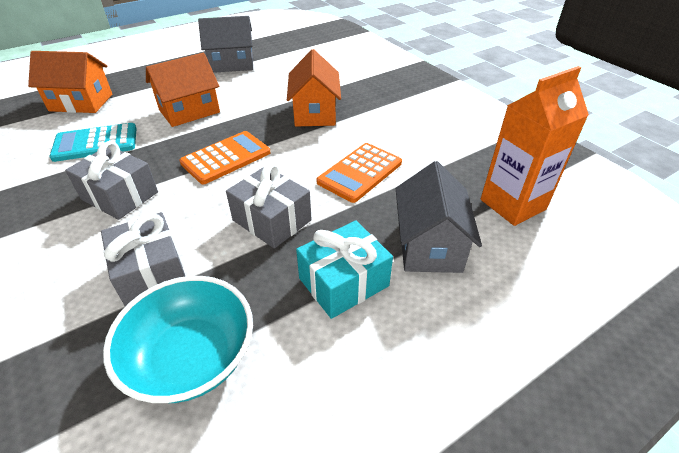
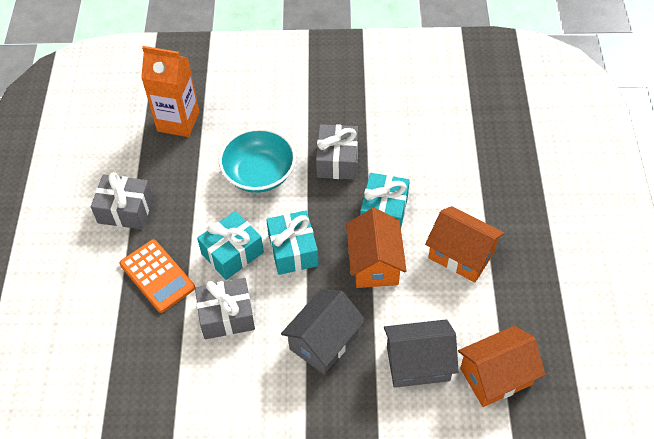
orange calculator: 2 -> 1
turquoise calculator: 1 -> 0
turquoise gift: 1 -> 3

